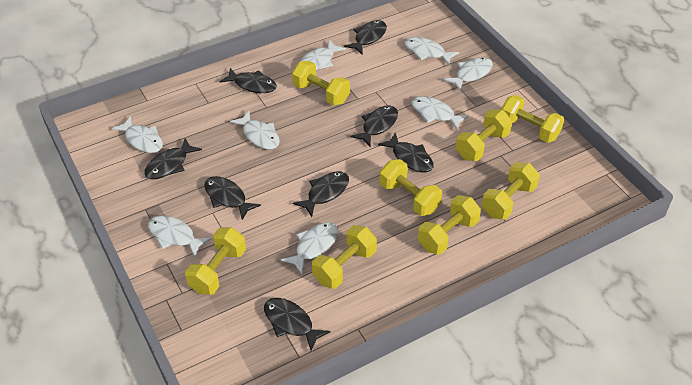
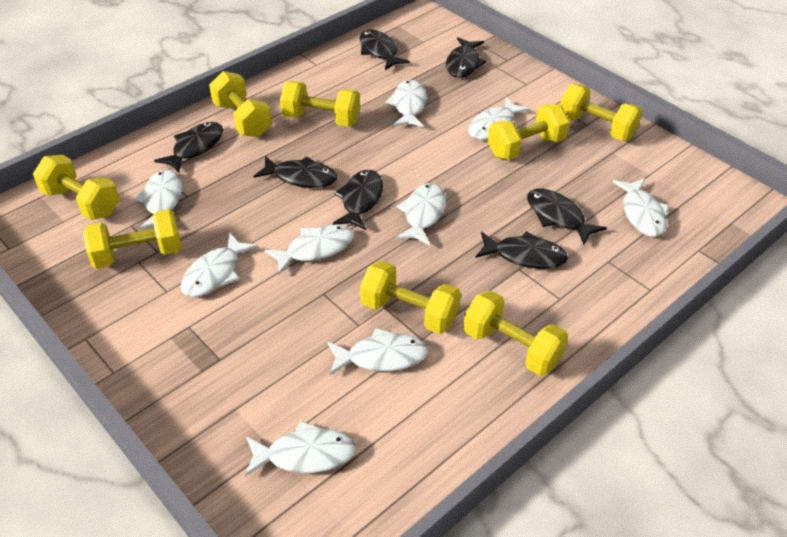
black fish: 8 -> 7
white fish: 8 -> 9

